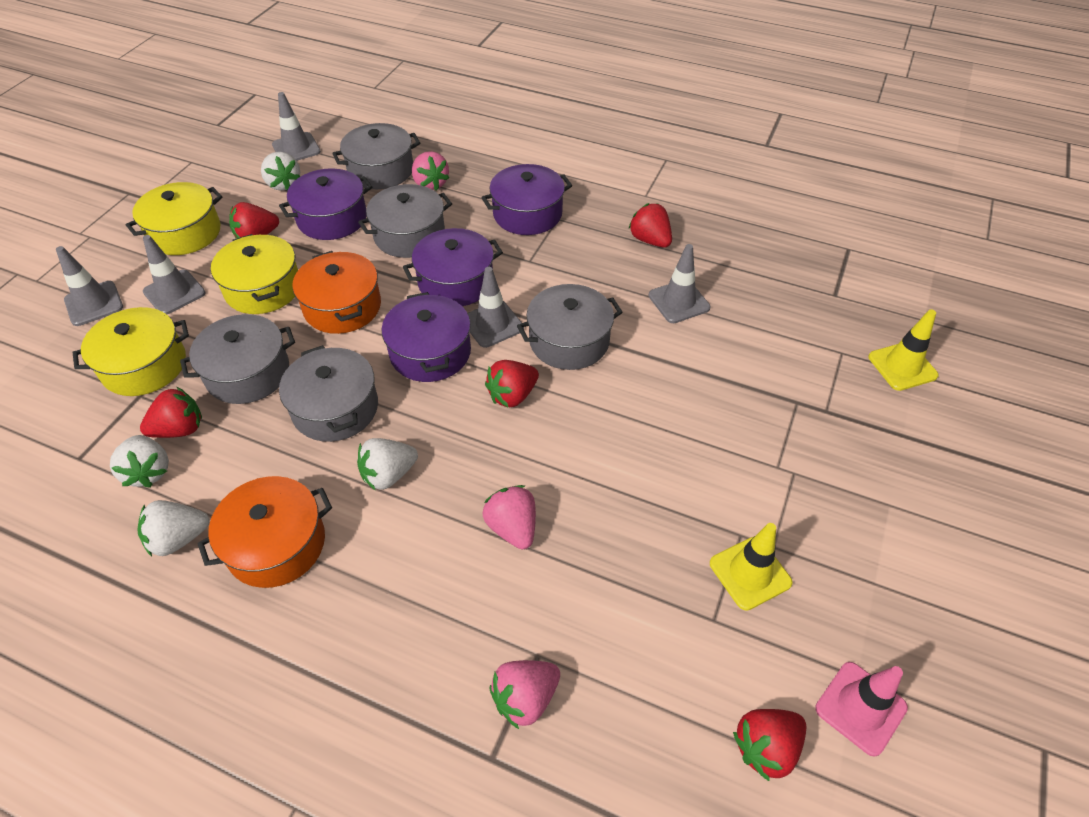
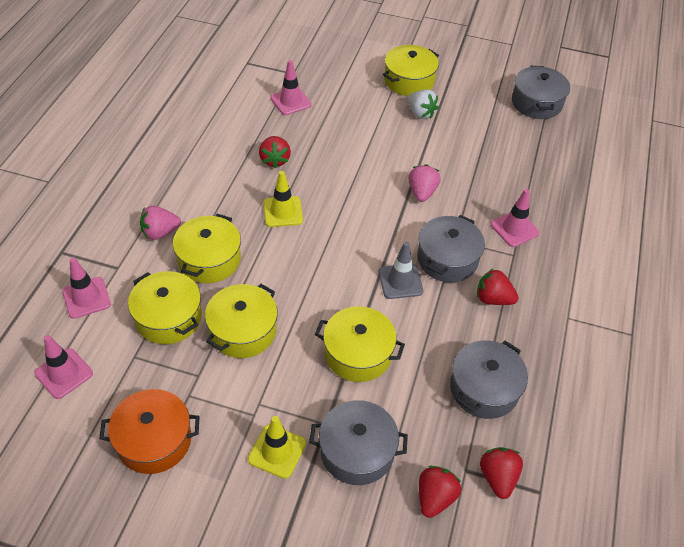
grey pot: 5 -> 4
grey traffic cone: 5 -> 1
orange pot: 2 -> 1
pink strawberry: 3 -> 2
pink traffic cone: 1 -> 4
purple pot: 4 -> 0
red strawberry: 5 -> 4
white strawberry: 4 -> 1
yellow pot: 3 -> 5

